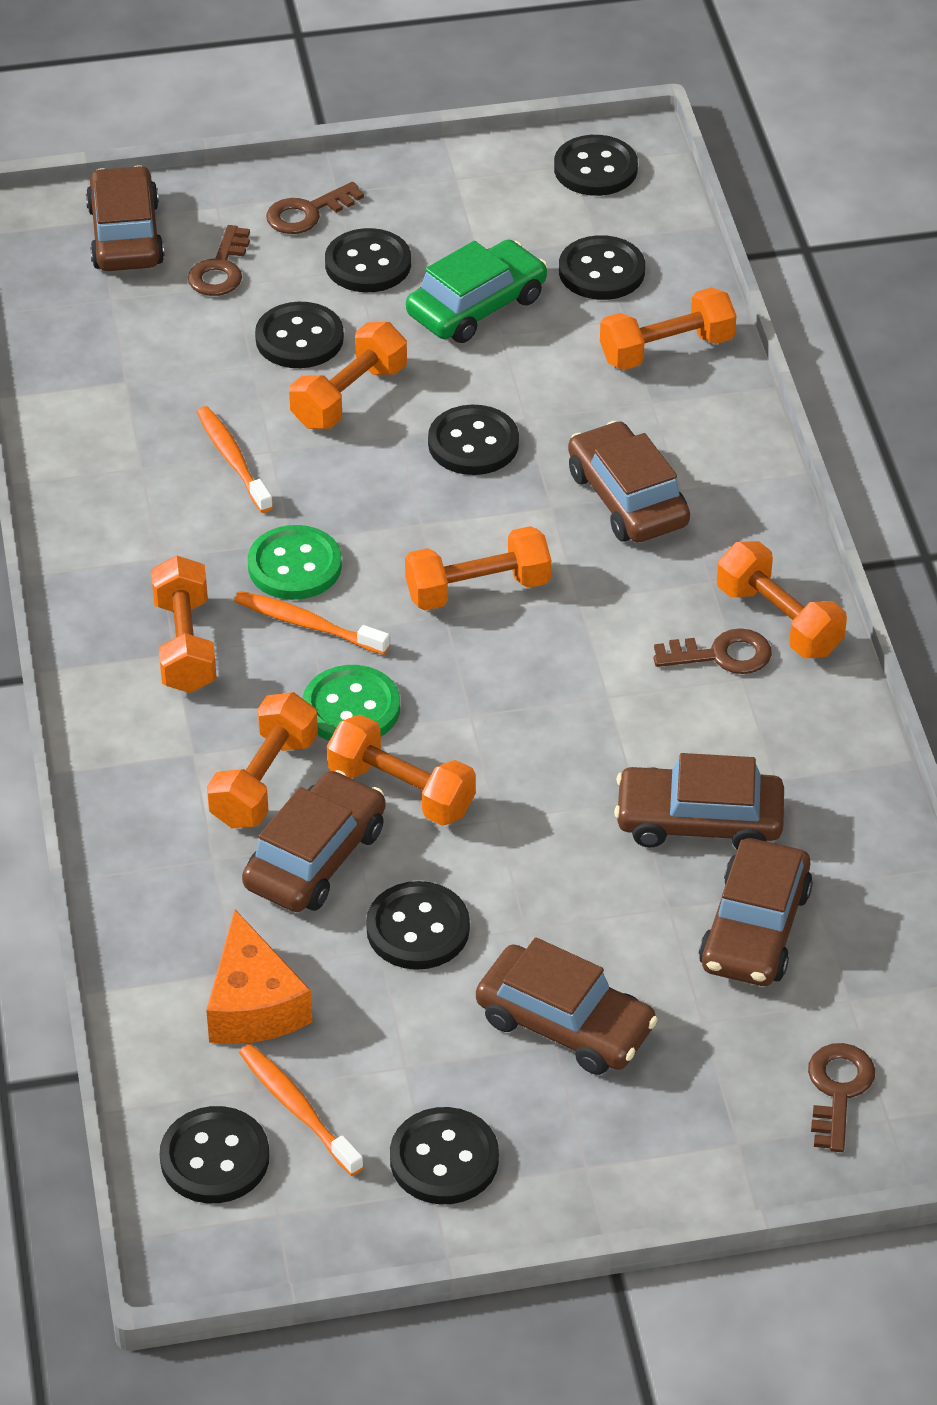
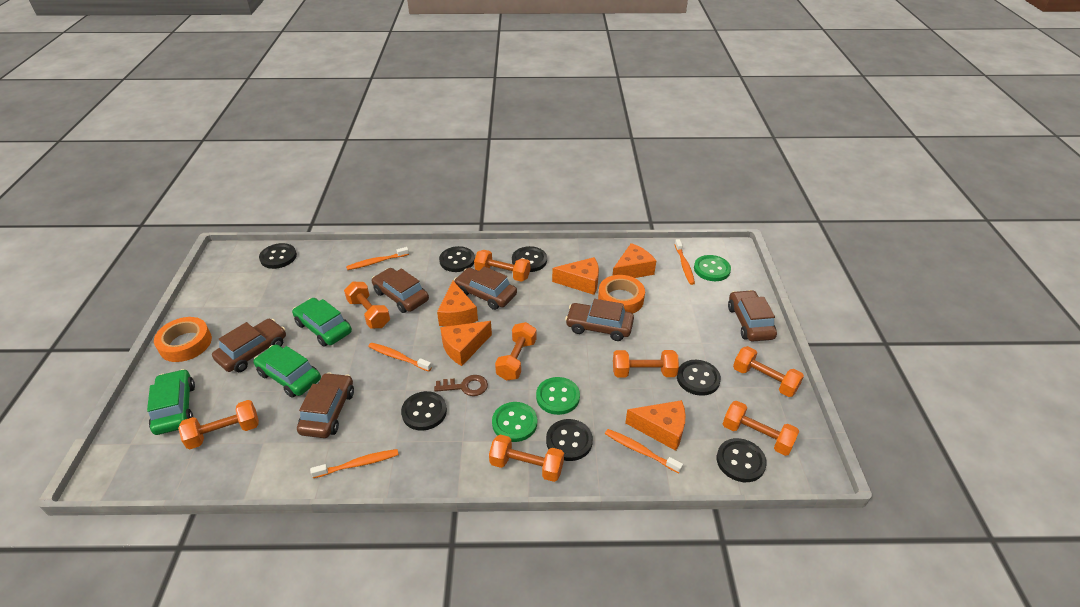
black button: 8 -> 7
brown key: 4 -> 1
green button: 2 -> 3
green car: 1 -> 3
orange cheese: 1 -> 5
orange dumbbell: 7 -> 8
orange tape: 0 -> 2
orange toothbrush: 3 -> 5

